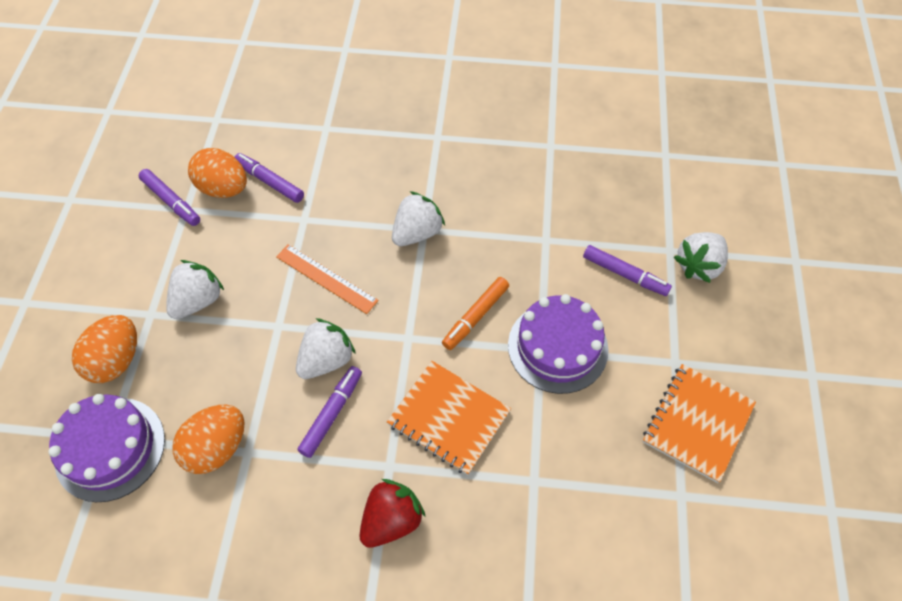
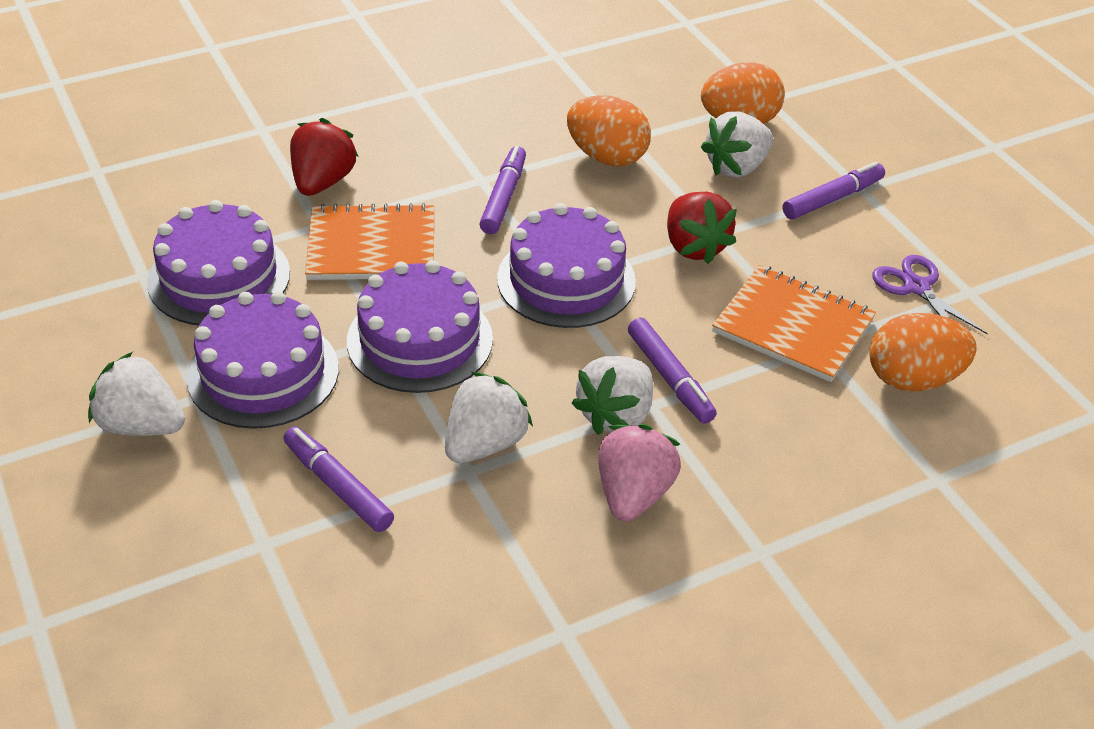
orange marker: 1 -> 0
orange ruler: 1 -> 0
pink strawberry: 0 -> 1
purple cake: 2 -> 4
purple scissors: 0 -> 1
red strawberry: 1 -> 2

